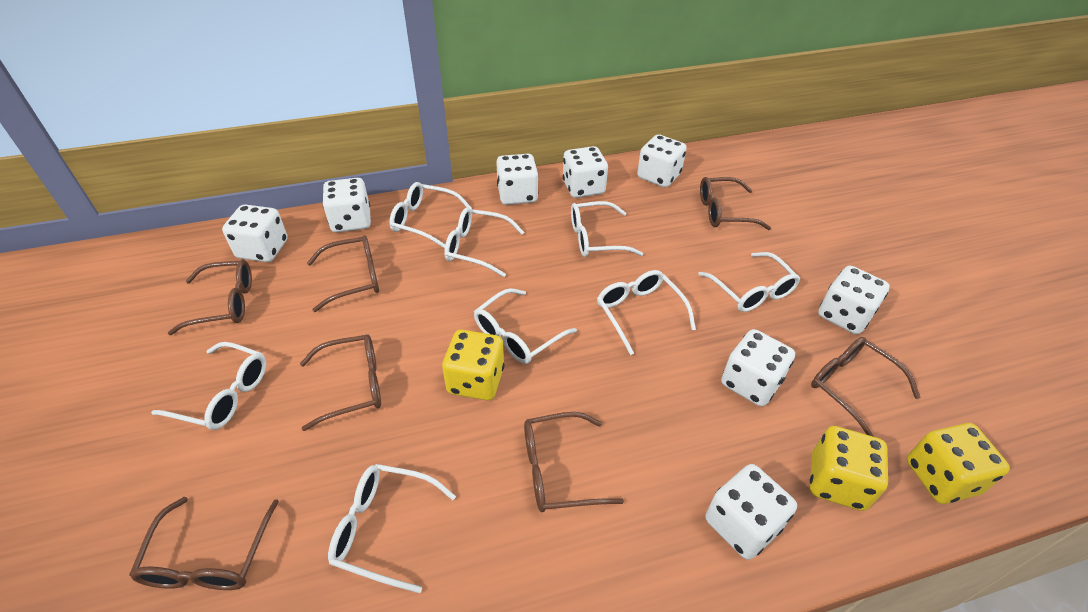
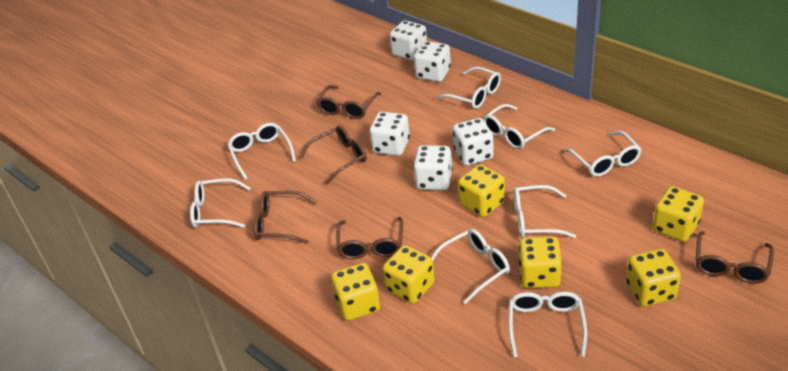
brown glasses: 7 -> 5
white dice: 8 -> 5
yellow dice: 3 -> 6

